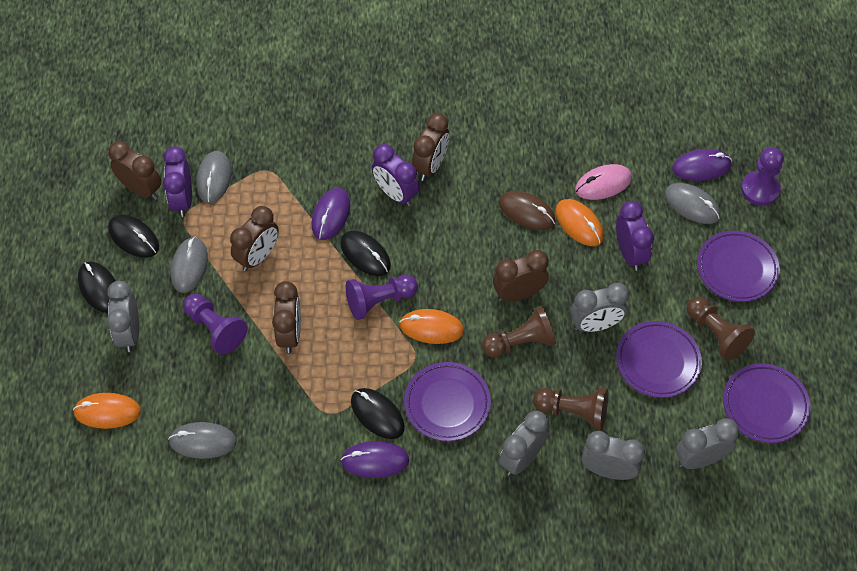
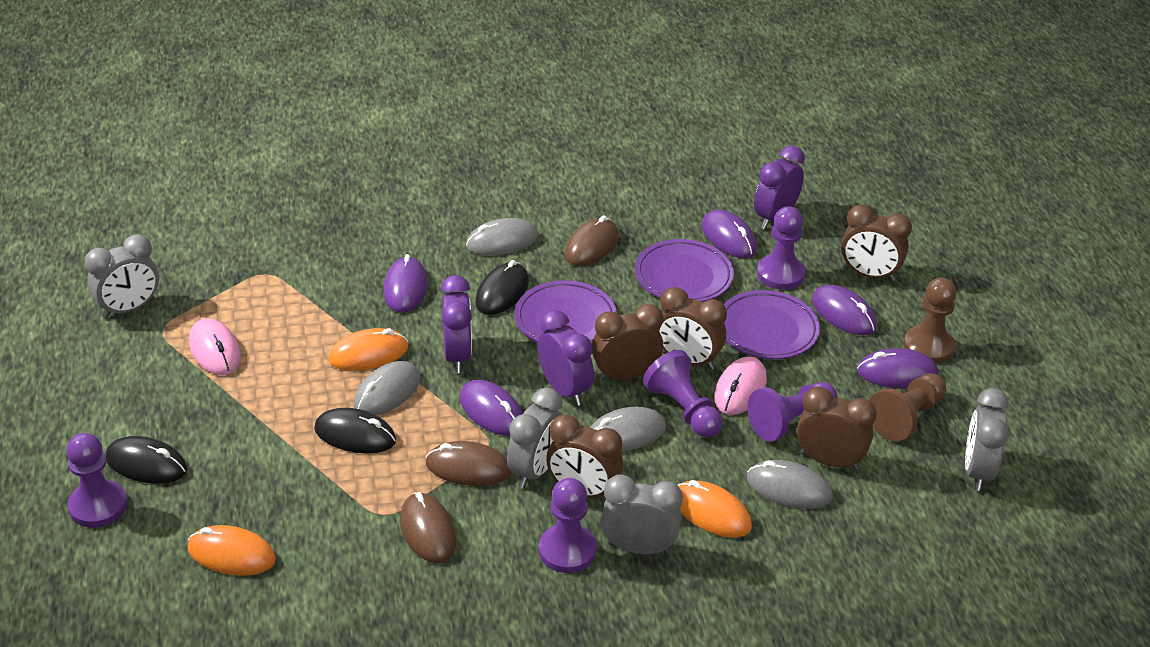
black mouse: 4 -> 3
brown mouse: 1 -> 3
brown pawn: 3 -> 2
grey clock: 5 -> 4
pink mouse: 1 -> 2
purple mouse: 3 -> 5
purple pawn: 3 -> 5
purple plate: 4 -> 3

